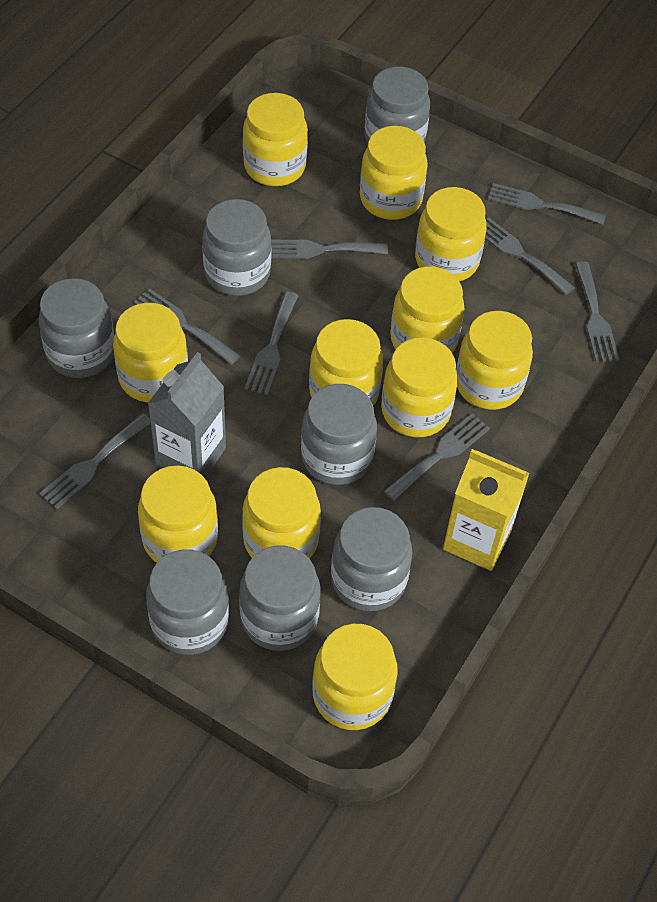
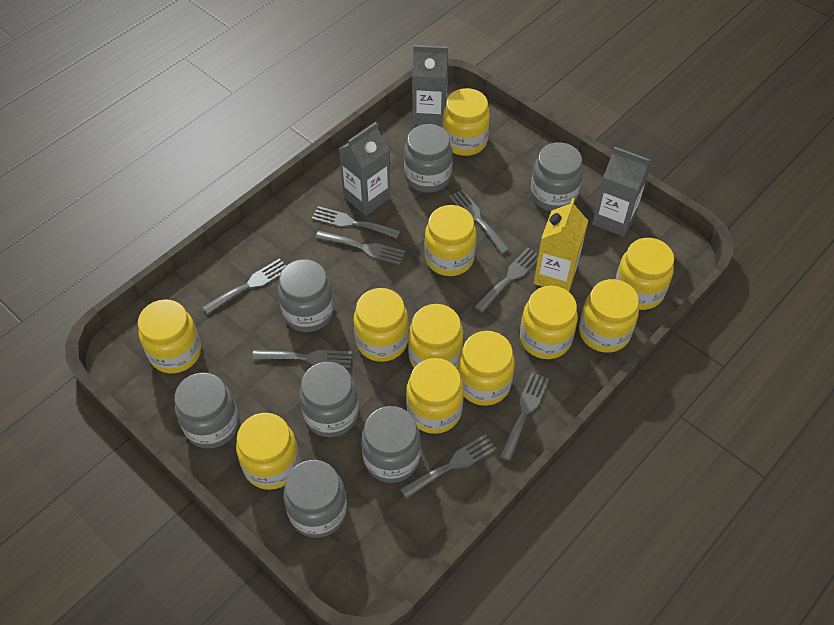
grey carton: 1 -> 3

